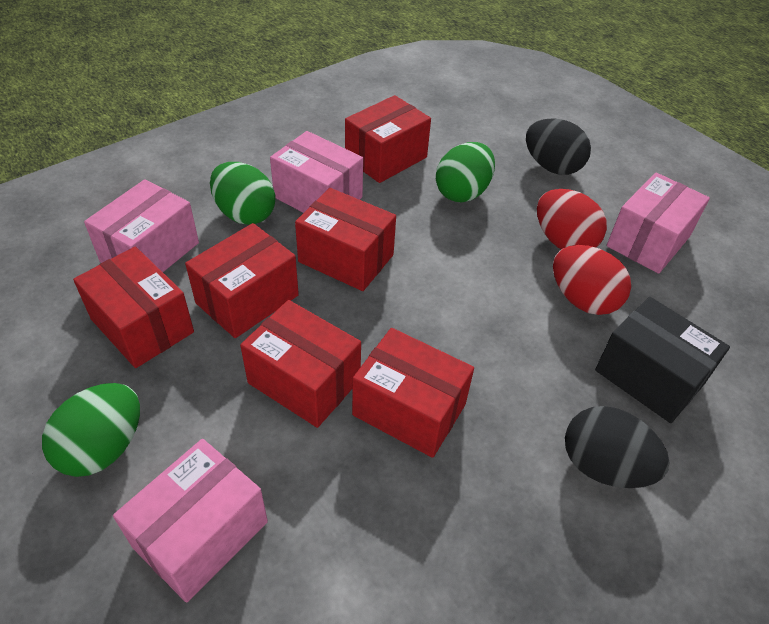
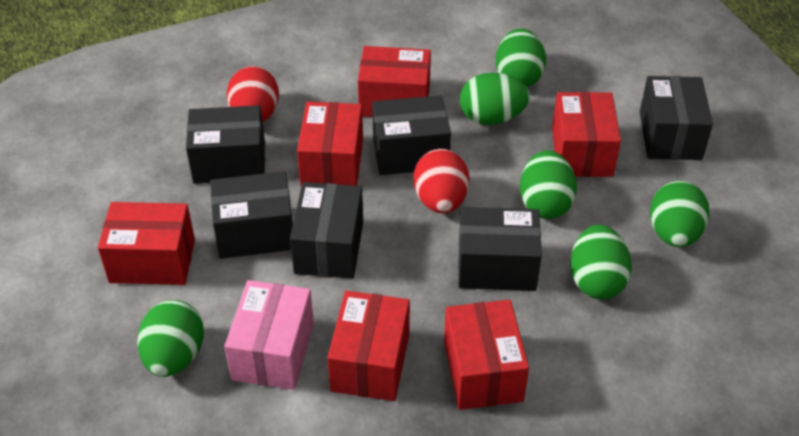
black box: 1 -> 6
black egg: 2 -> 0
green egg: 3 -> 6
pink box: 4 -> 1

